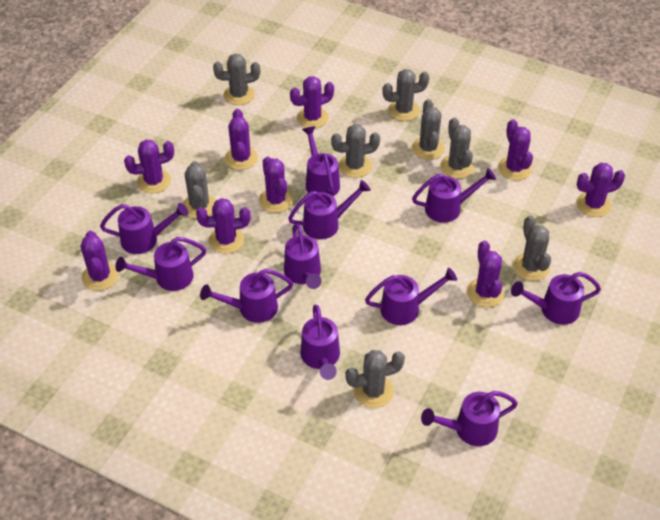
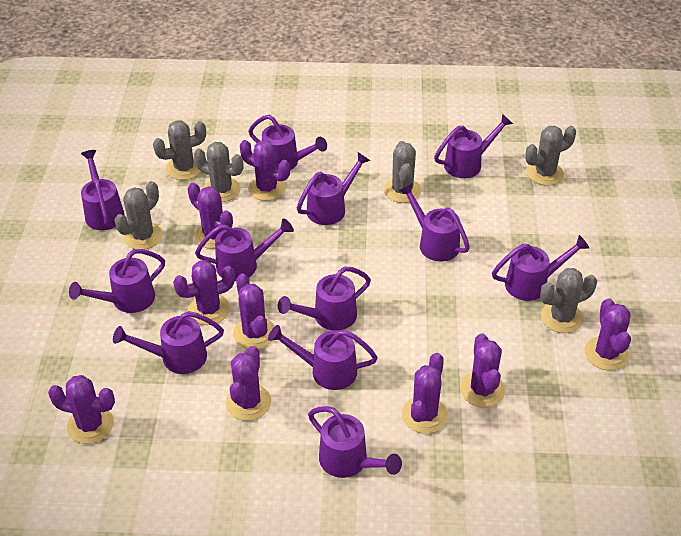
grey cactus: 8 -> 6
purple watering can: 11 -> 12

